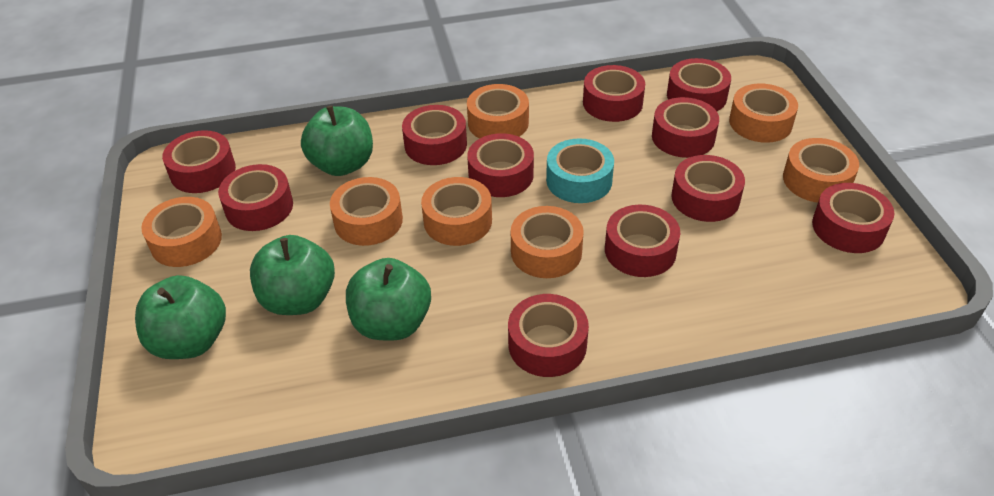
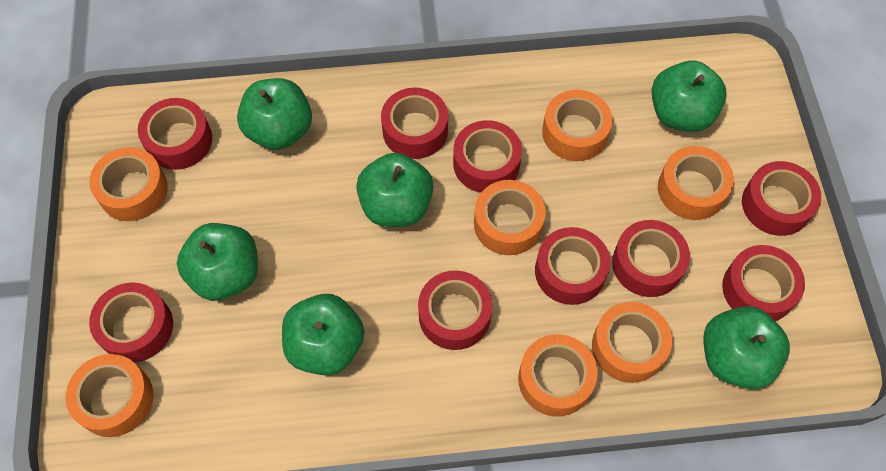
green apple: 4 -> 6
red tape: 11 -> 9
turquoise tape: 1 -> 0

